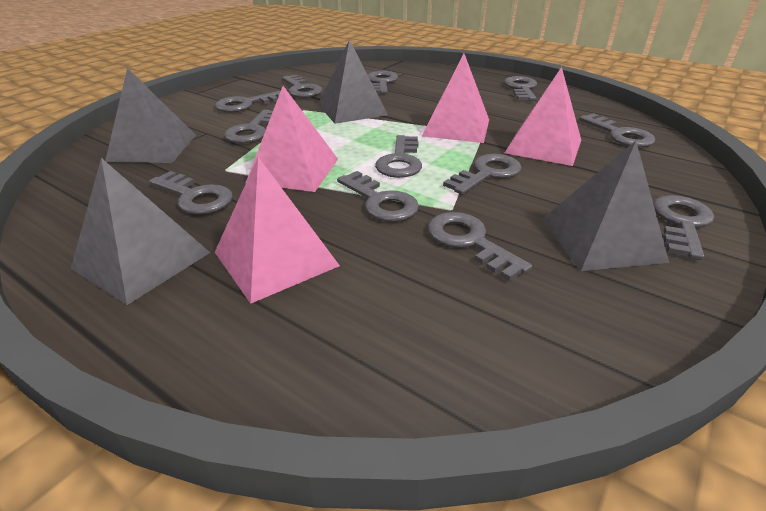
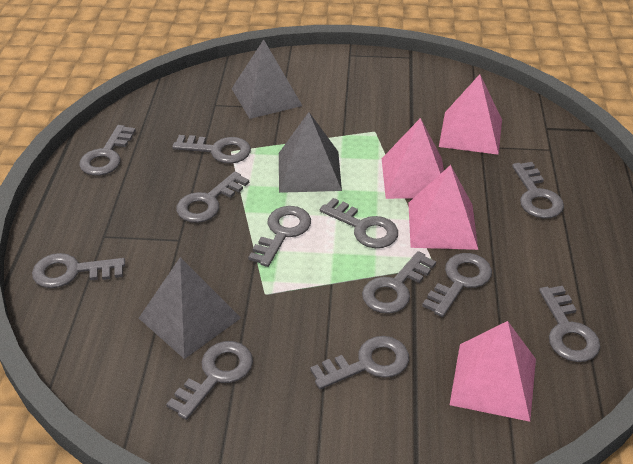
grey pyramid: 4 -> 3

